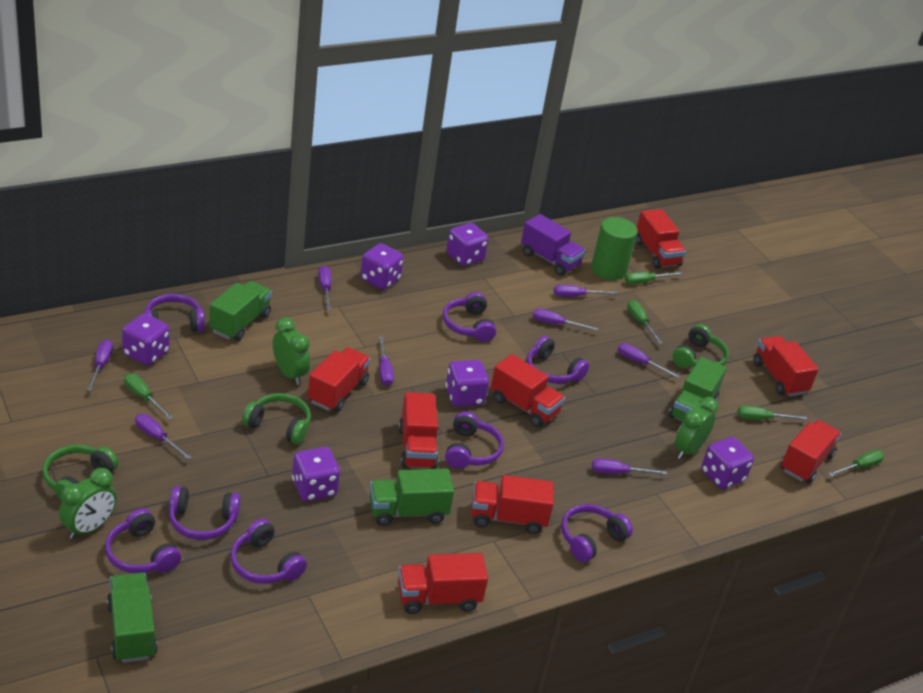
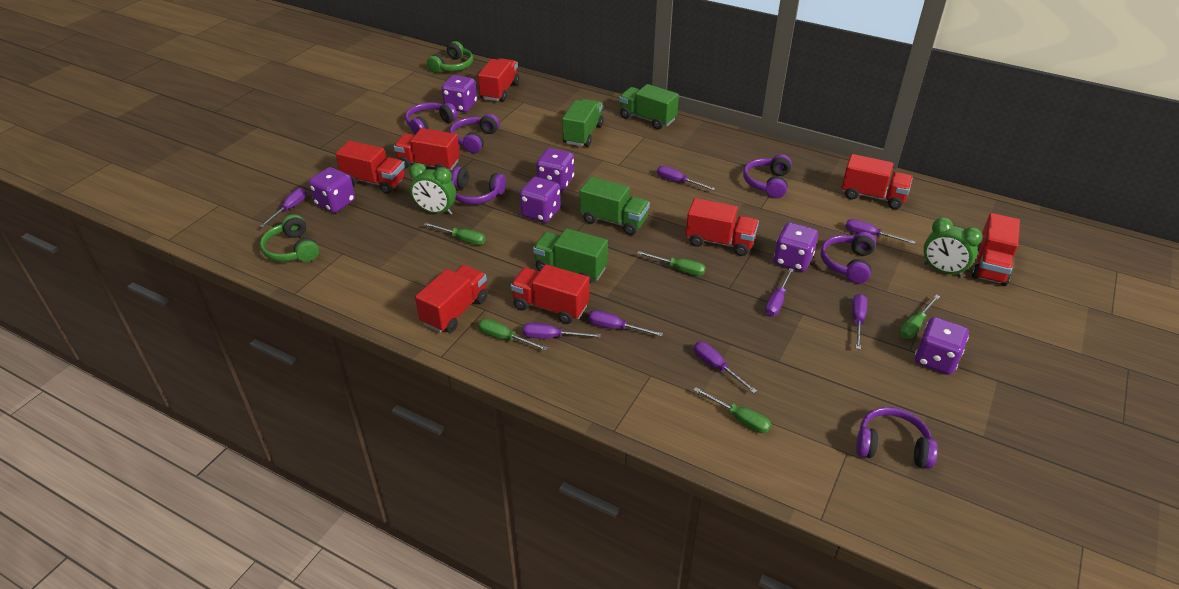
green clock: 3 -> 2
green cylinder: 1 -> 0
green headphones: 3 -> 2
purple headphones: 8 -> 6
purple truck: 1 -> 0

